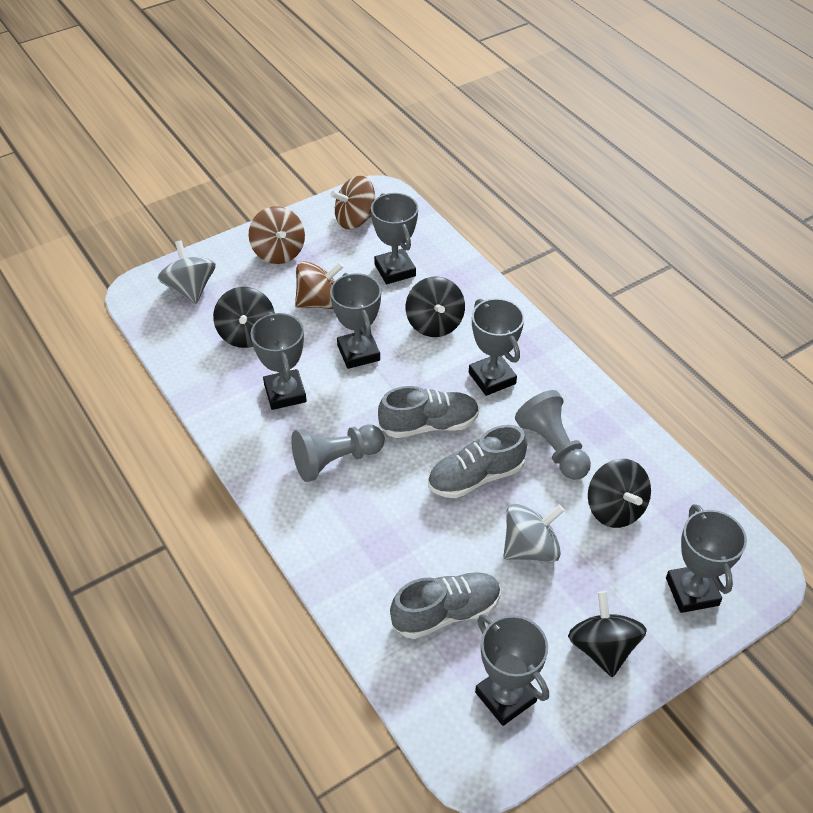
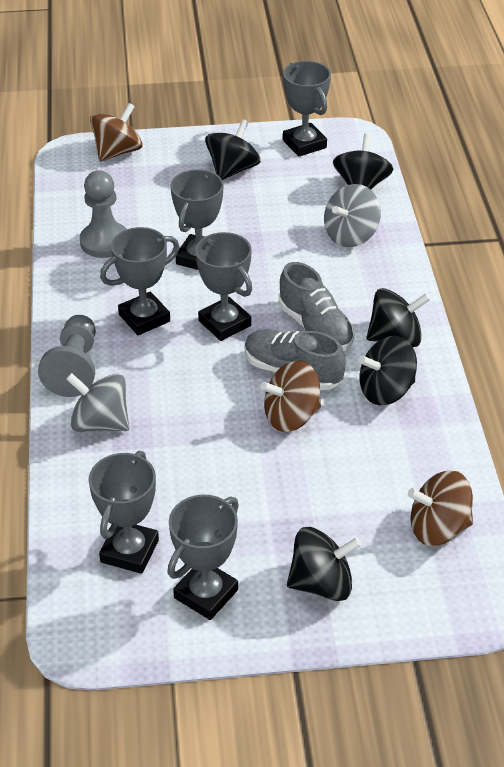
black spinning top: 4 -> 5
grey shoe: 3 -> 2

